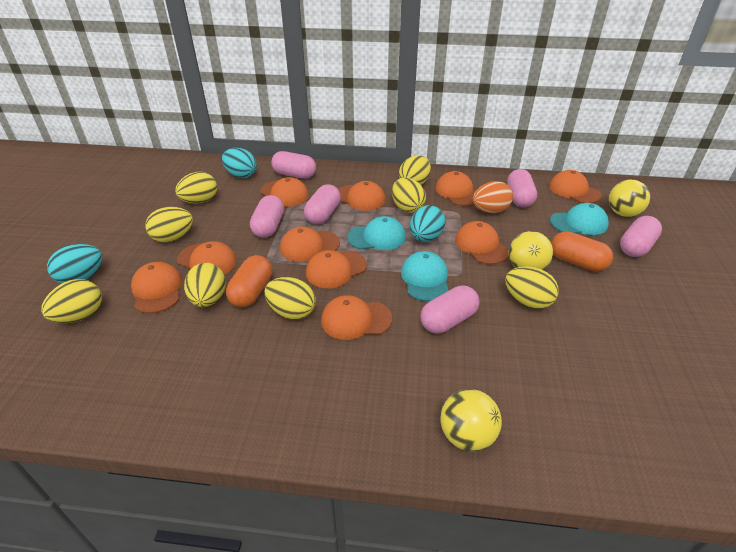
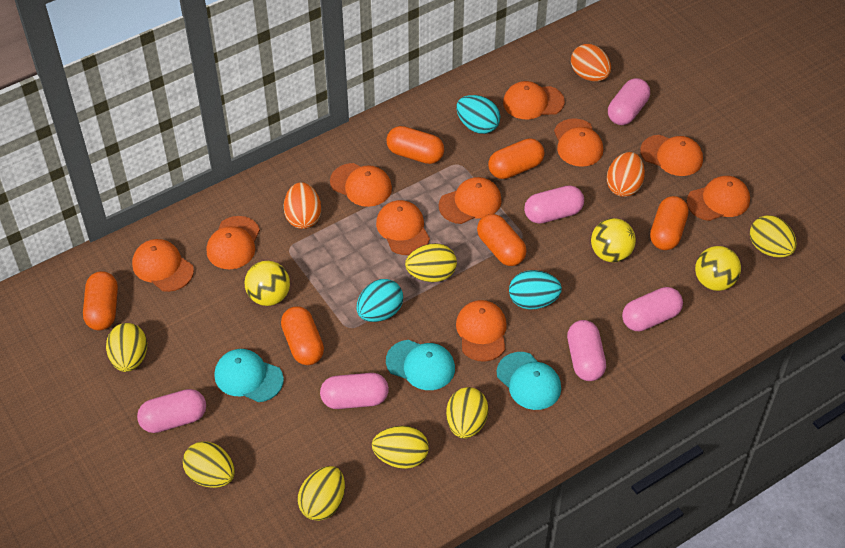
orange capsule: 2 -> 6
orange egg: 1 -> 3
yellow egg: 8 -> 7

